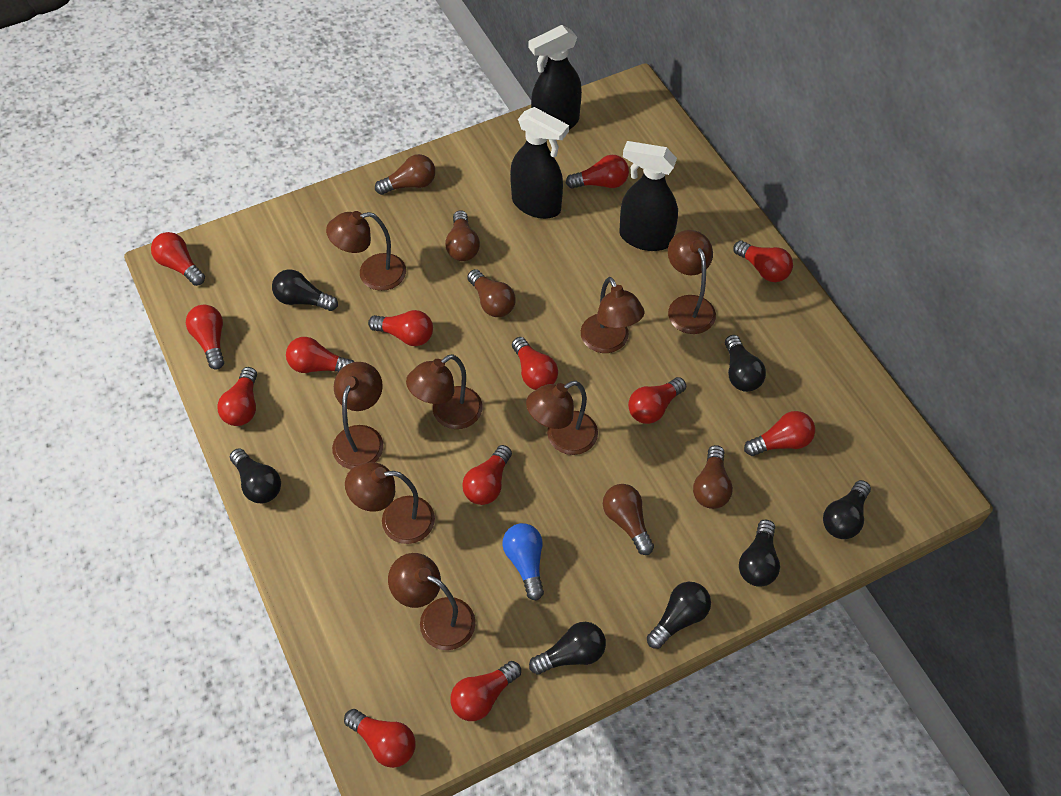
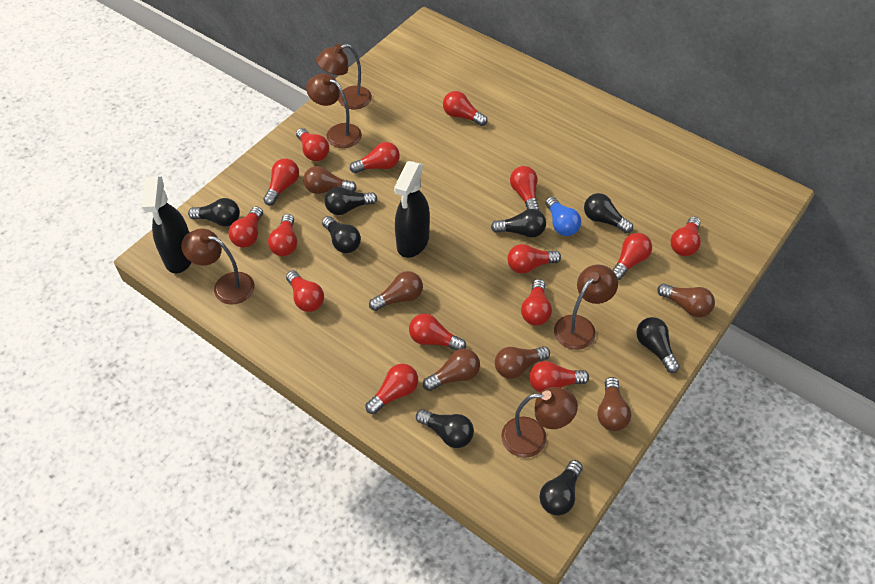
black light bulb: 7 -> 8
black spray bottle: 3 -> 2
brown lamp: 8 -> 5
brown light bulb: 5 -> 6
red light bulb: 13 -> 15

